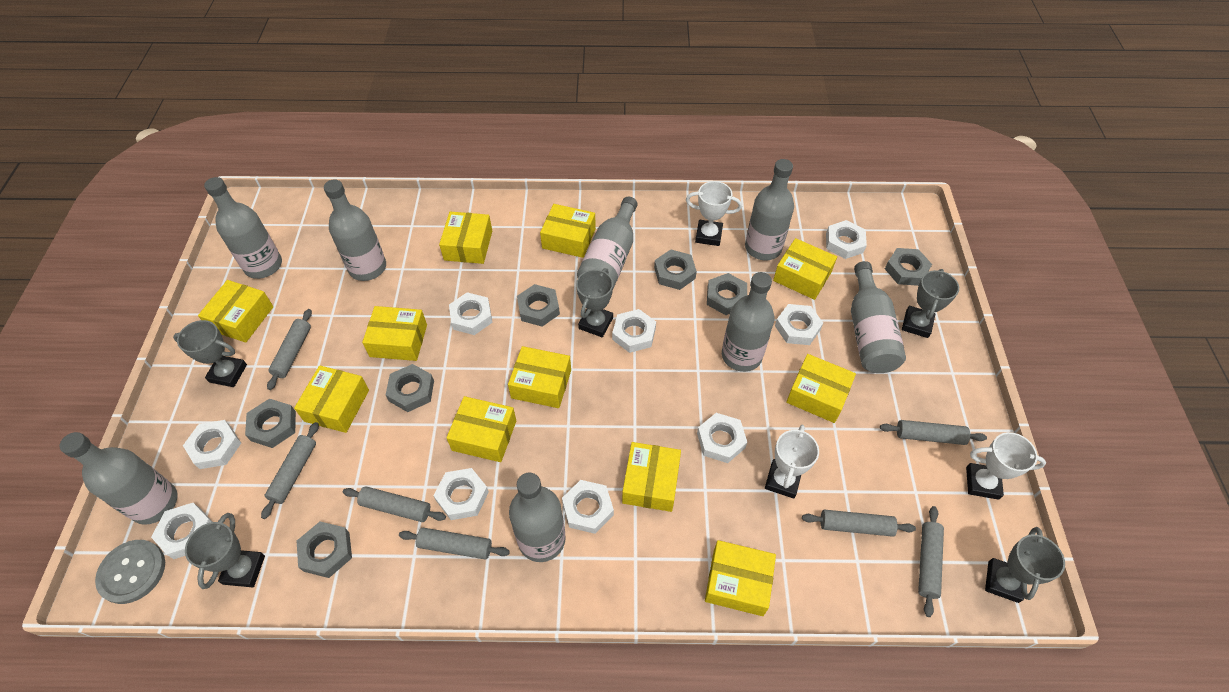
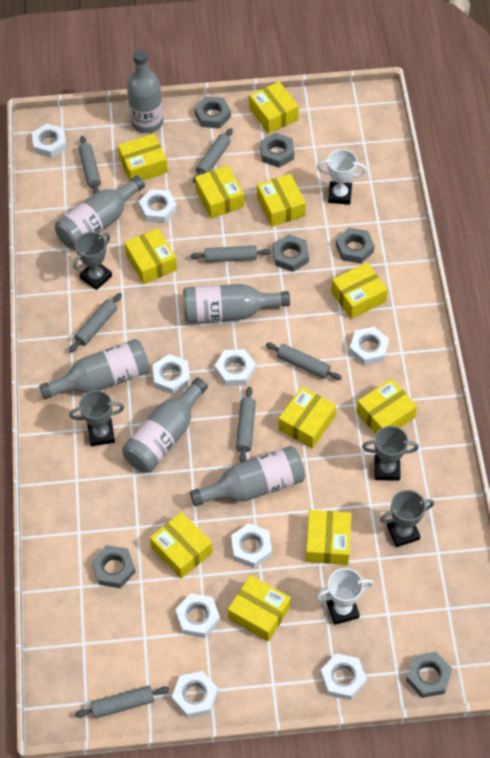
grey bottle: 8 -> 6
grey button: 1 -> 0
grey nut: 7 -> 6
grey trophy: 5 -> 4
white trophy: 3 -> 2

